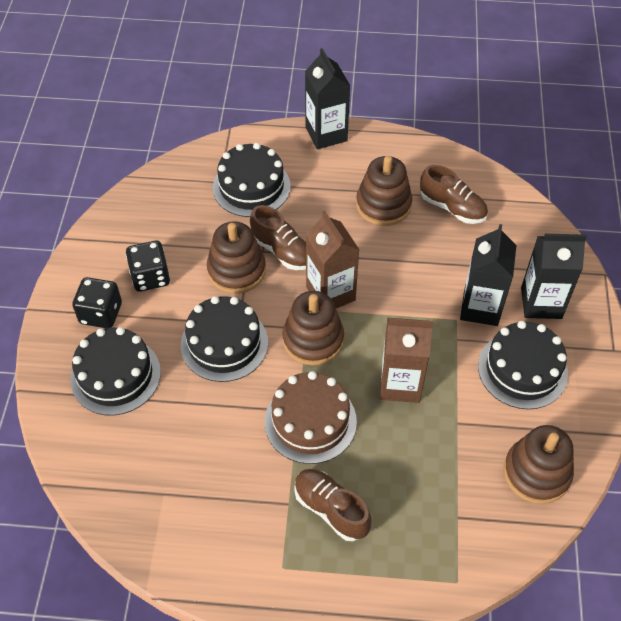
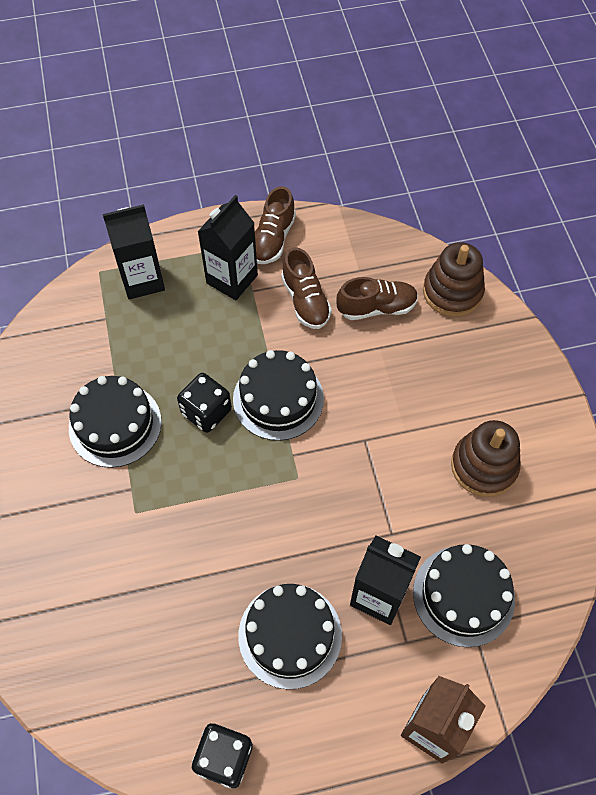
brown cake: 1 -> 0
brown carton: 2 -> 1
brown stacking toy: 4 -> 2

